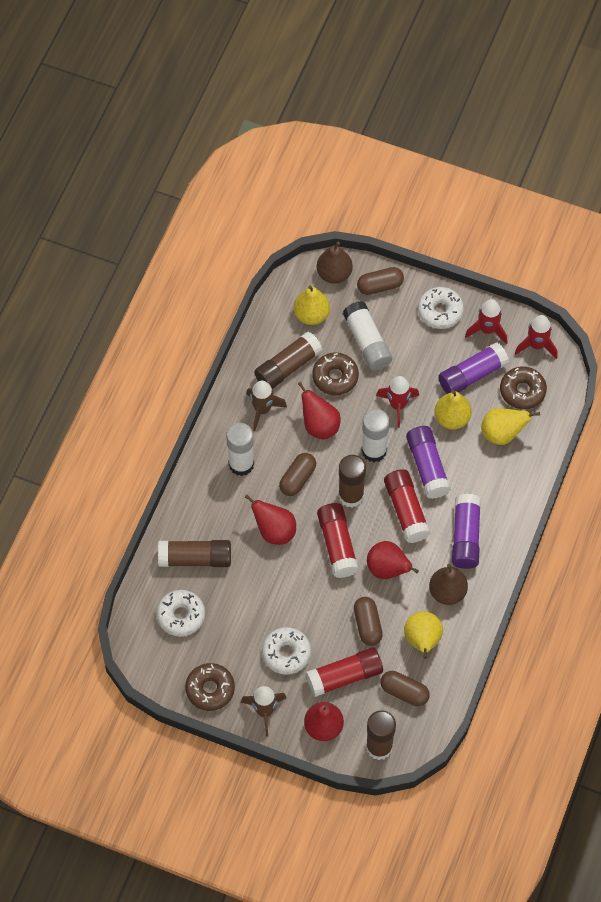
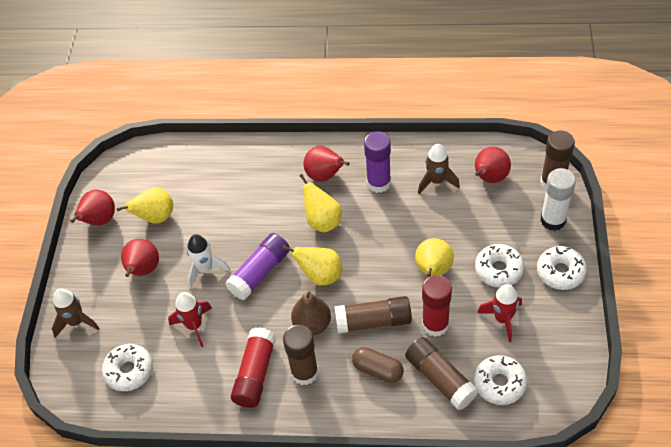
brown capsule: 4 -> 1
brown donut: 3 -> 0
brown pear: 2 -> 1
purple glue stick: 3 -> 2
red glue stick: 3 -> 2
red rocket: 3 -> 2
white donut: 3 -> 4
white glue stick: 3 -> 1
white rocket: 0 -> 1

